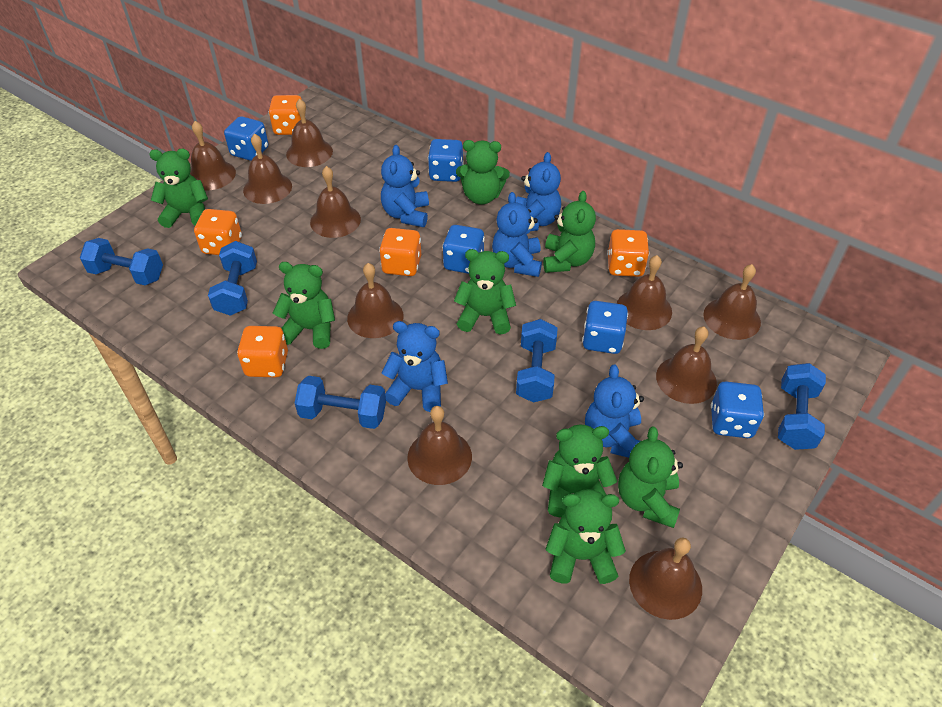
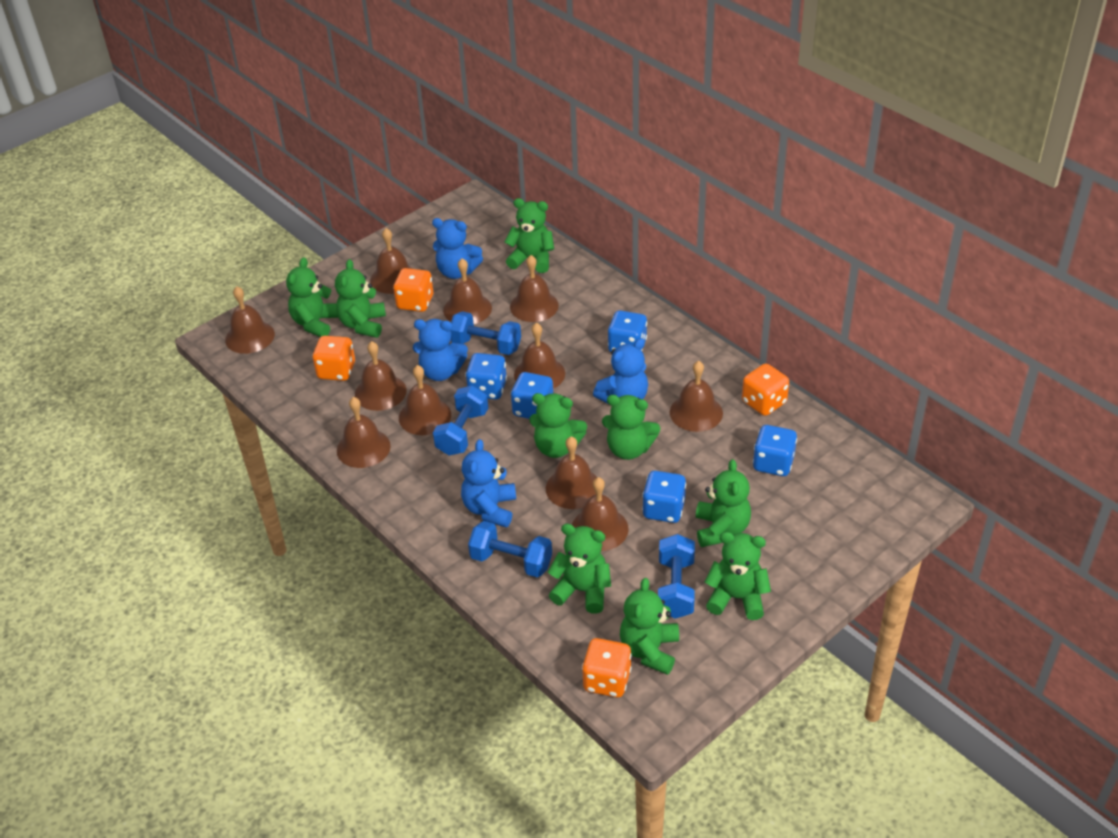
blue dumbbell: 5 -> 4
blue teddy bear: 5 -> 4
brown bell: 10 -> 11
green teddy bear: 8 -> 9
orange dice: 5 -> 4

